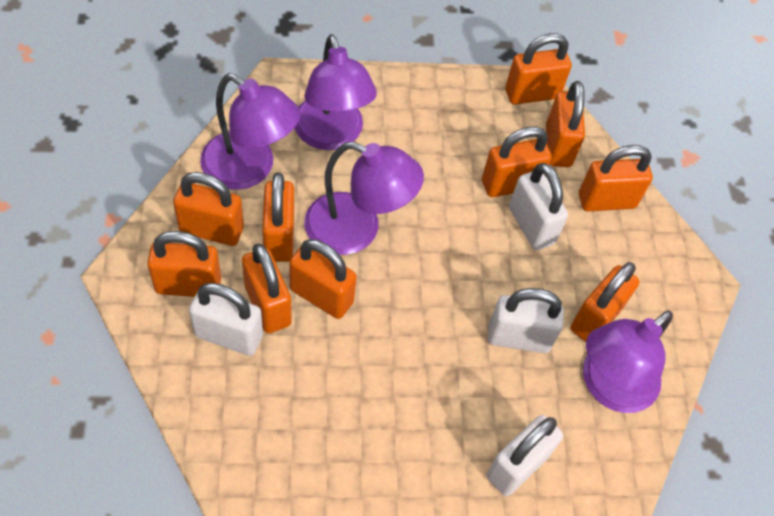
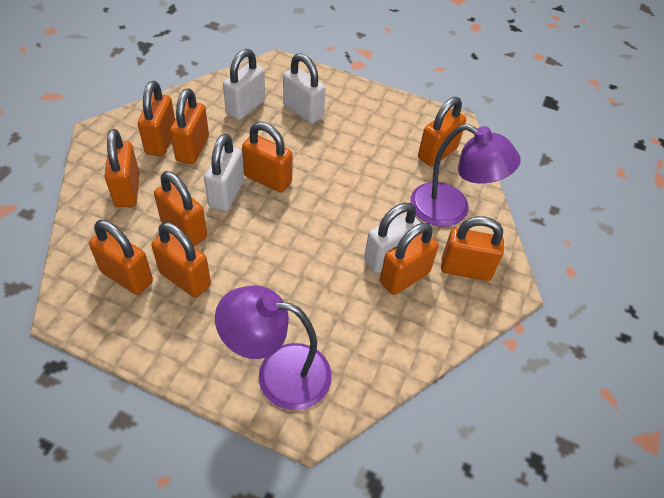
purple lamp: 4 -> 2

